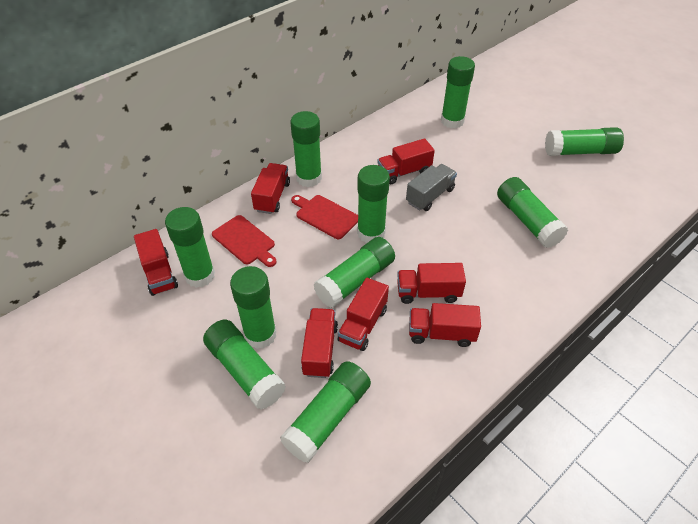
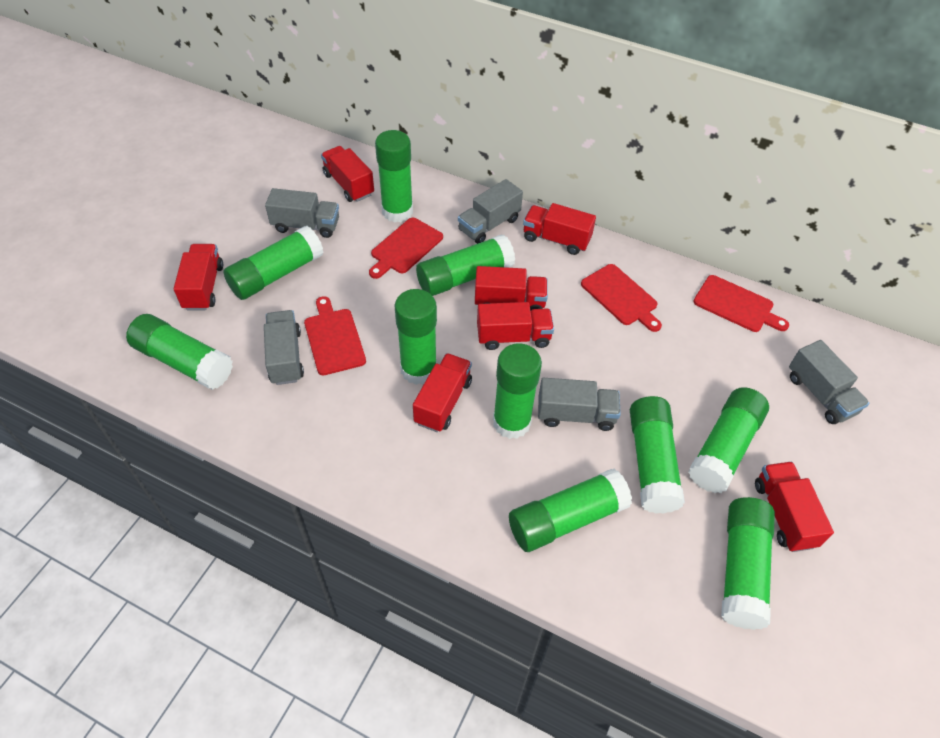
grey truck: 1 -> 5
red cutting board: 2 -> 4

